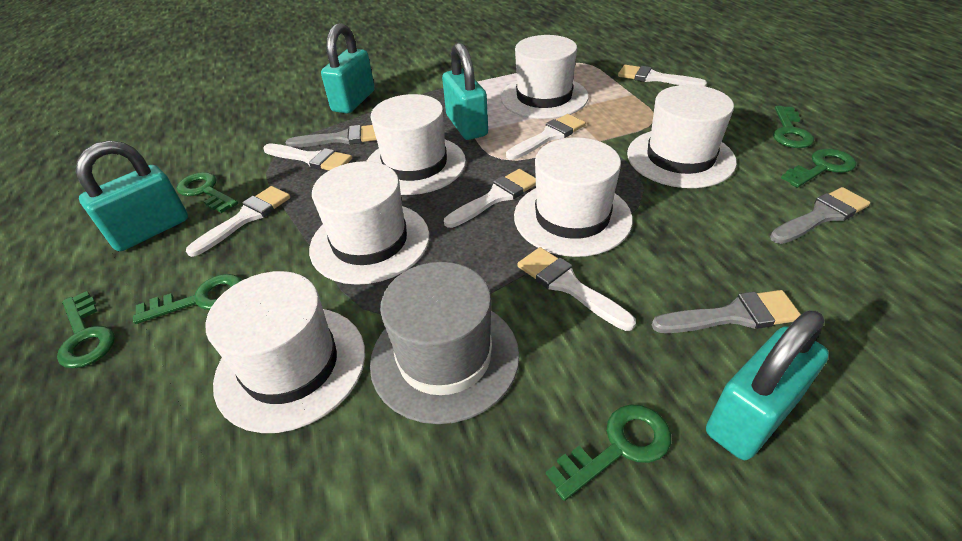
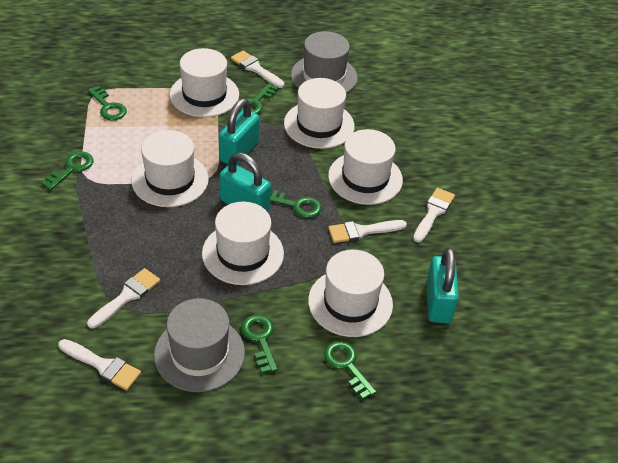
grey brush: 3 -> 0
grey hat: 1 -> 2
turquoise padlock: 4 -> 3
white brush: 6 -> 5

